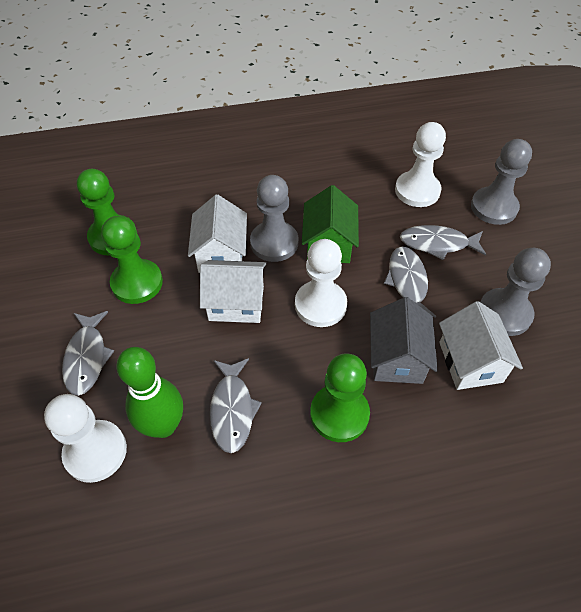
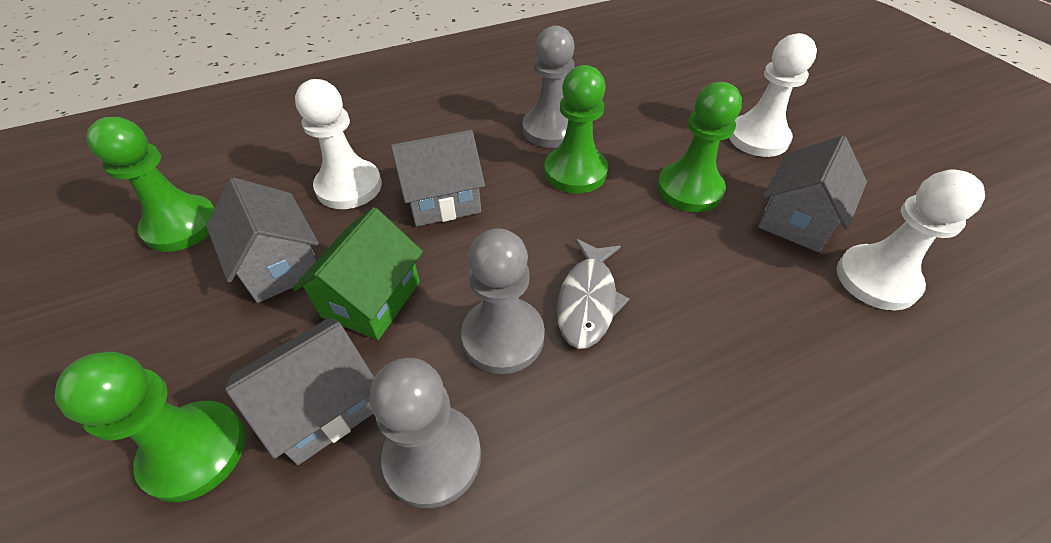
green bowling pin: 1 -> 0
green pawn: 3 -> 4
grey fish: 4 -> 1
grey house: 1 -> 4
white house: 3 -> 0

